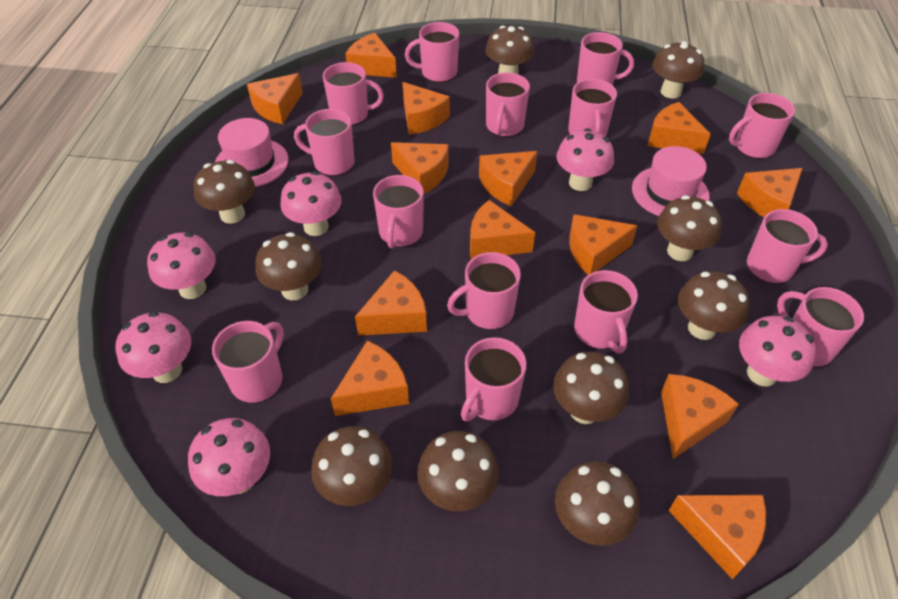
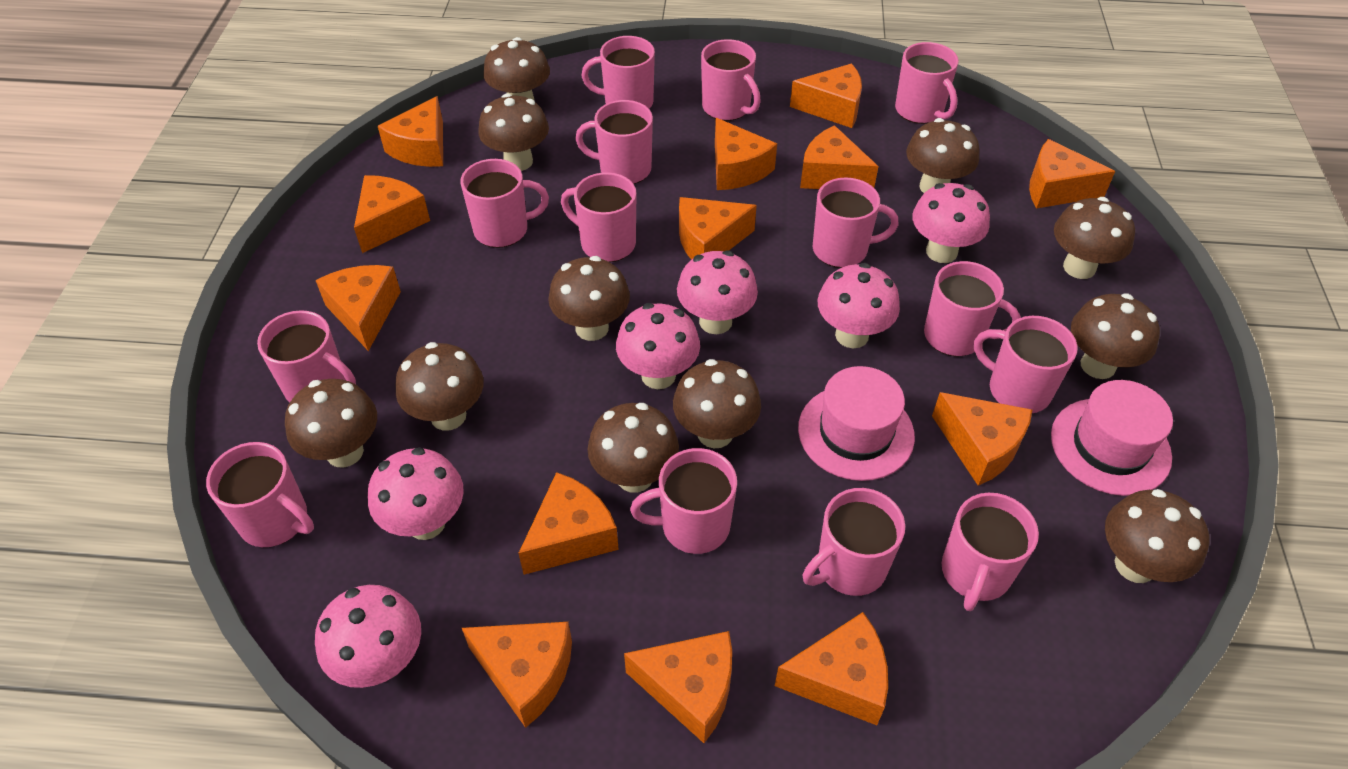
brown mushroom: 10 -> 11

